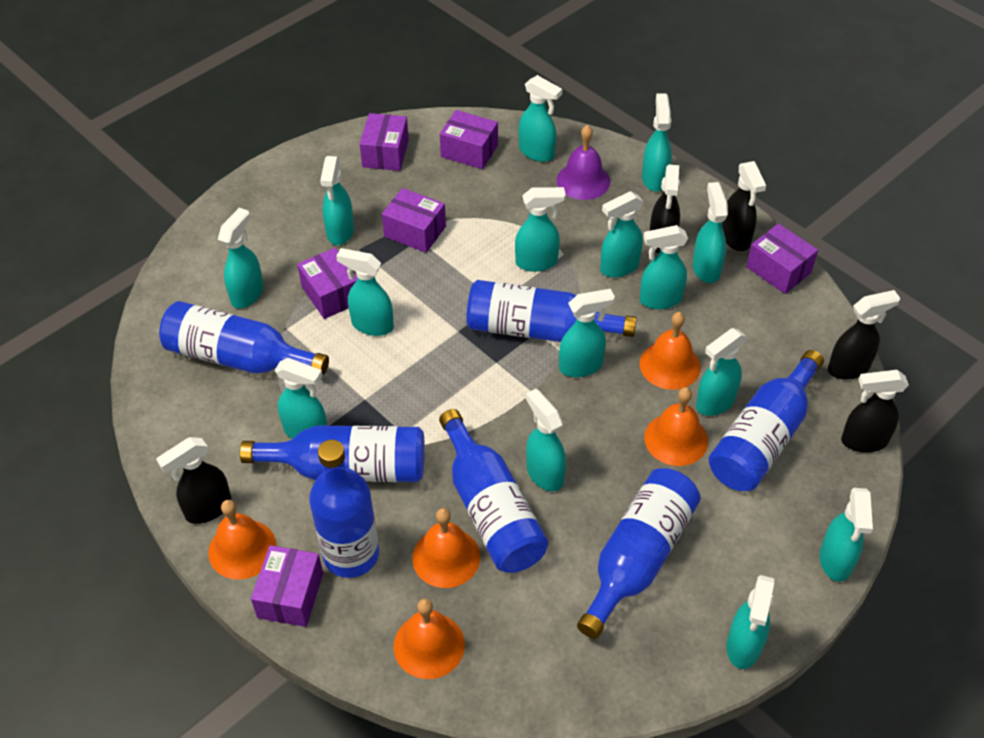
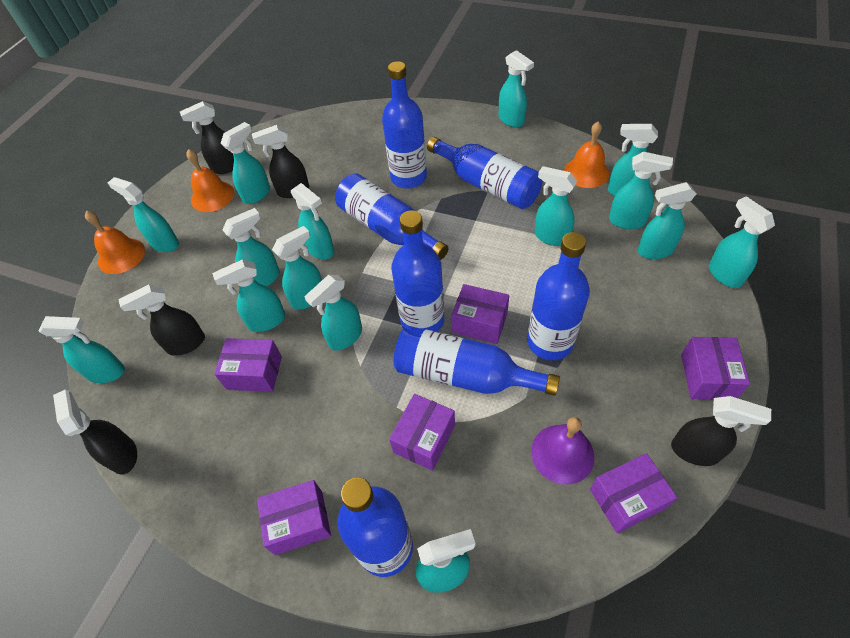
orange bell: 5 -> 3

